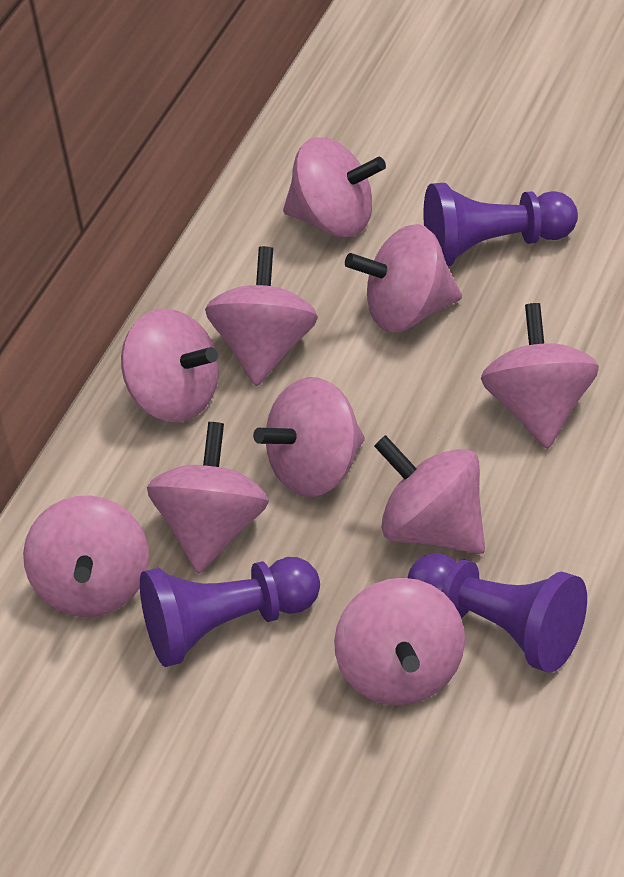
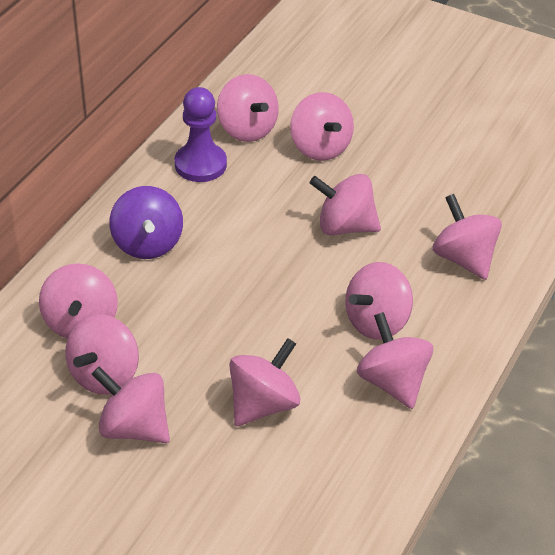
purple pawn: 3 -> 1
purple spinning top: 0 -> 1

